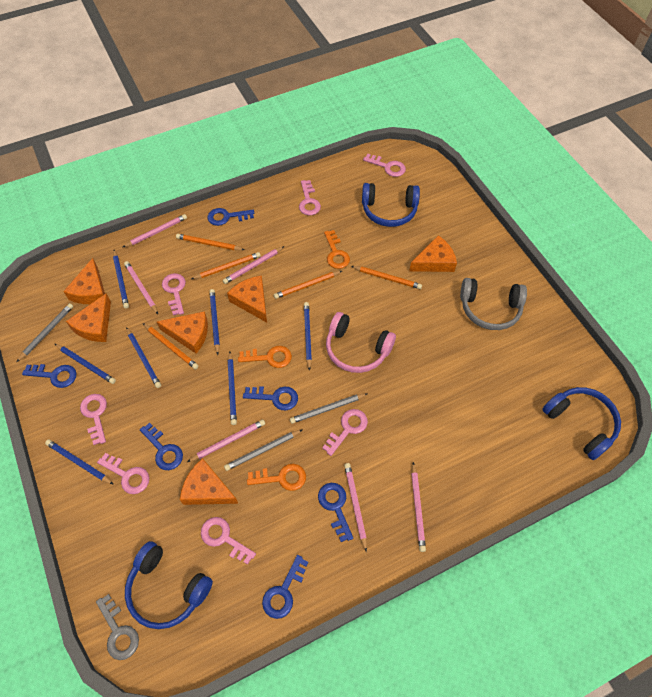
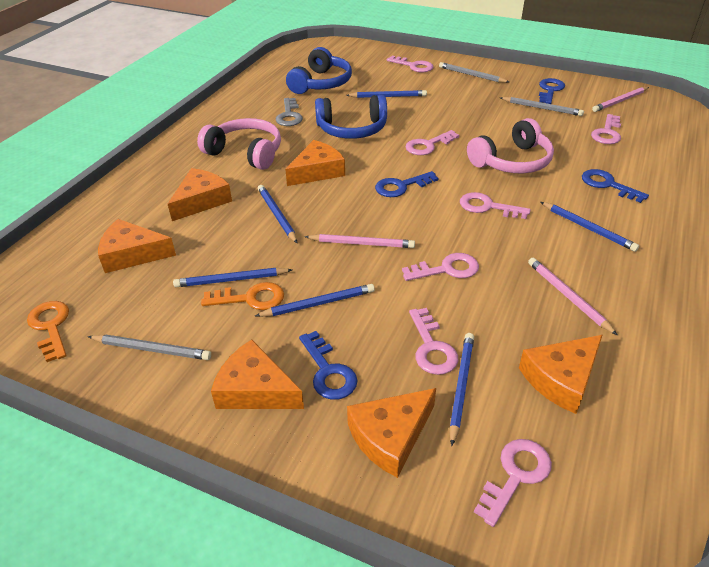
blue headphones: 3 -> 2
blue key: 6 -> 4
blue pencil: 7 -> 6
grey headphones: 1 -> 0
orange key: 3 -> 2
orange pencil: 5 -> 0
pink headphones: 1 -> 2
pink pencil: 6 -> 3

